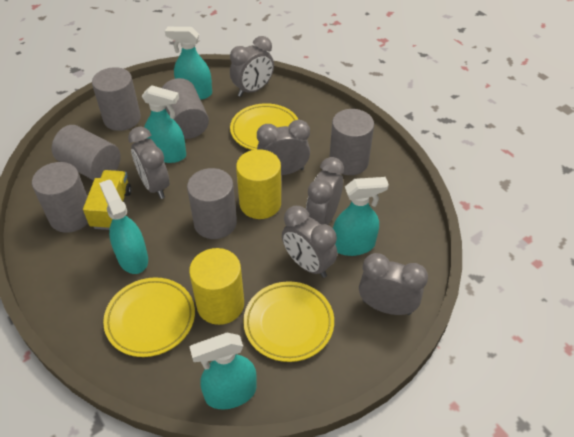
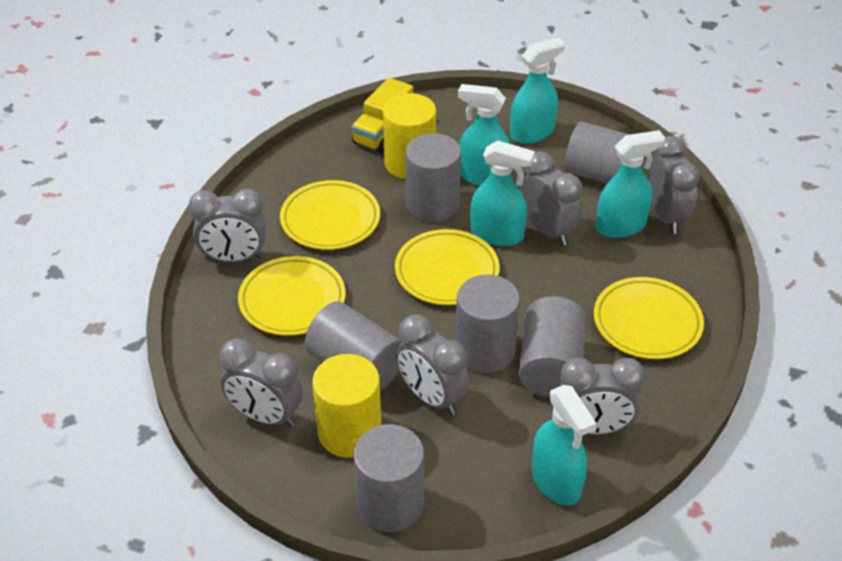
yellow plate: 3 -> 4

